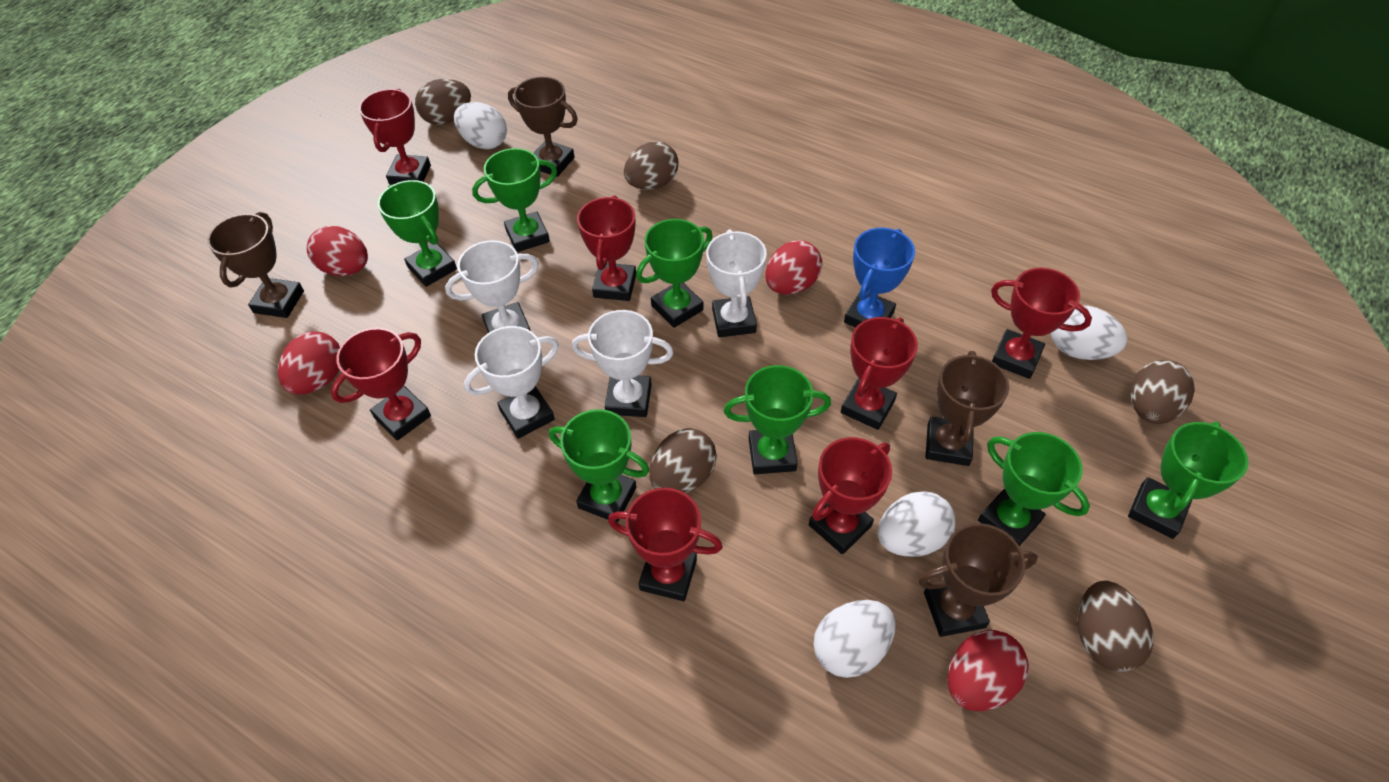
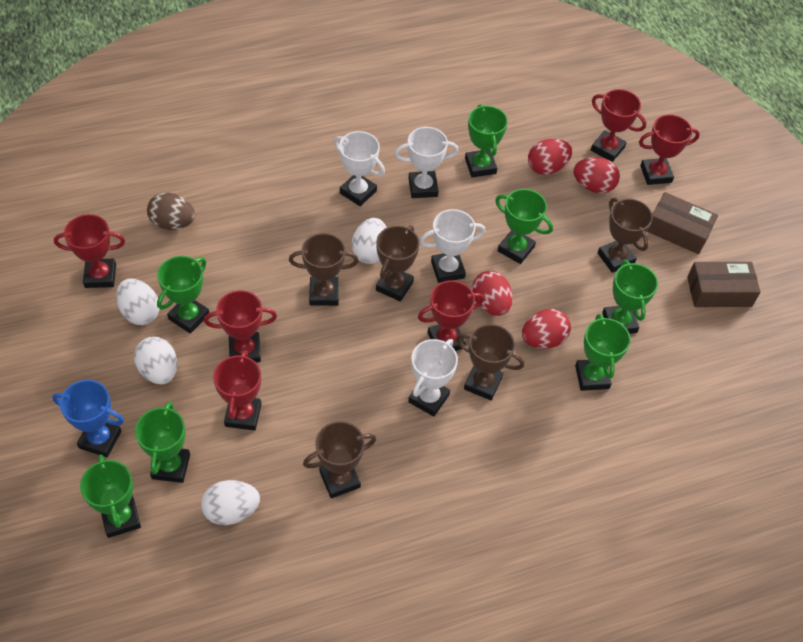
brown box: 0 -> 2
brown egg: 5 -> 1
brown trophy: 4 -> 5
red trophy: 7 -> 6

